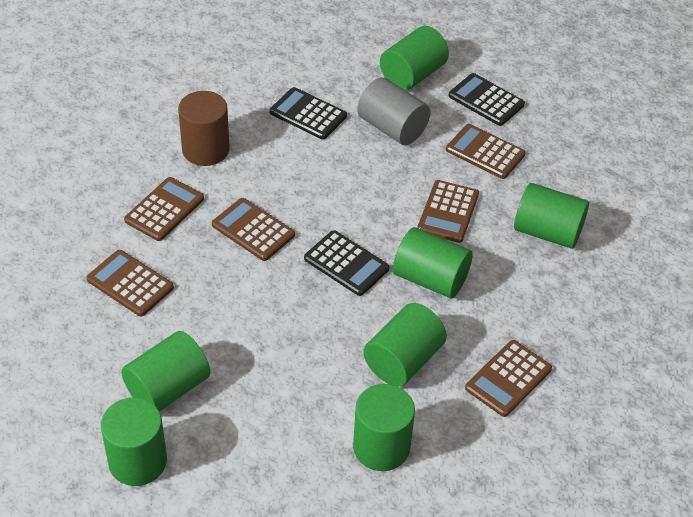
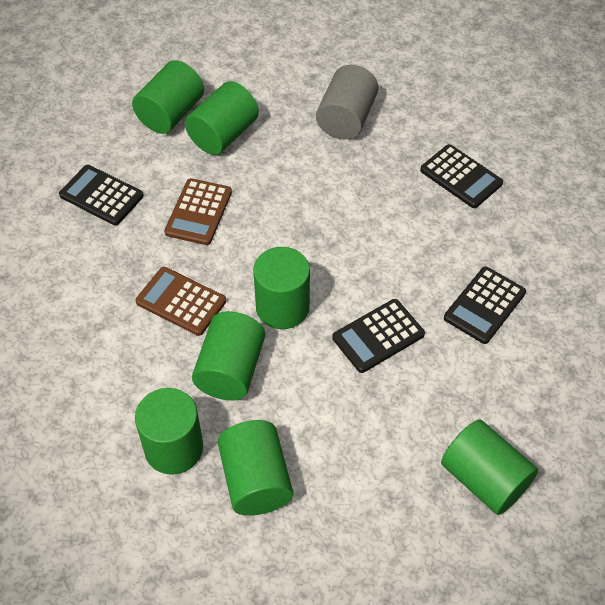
black calculator: 3 -> 4
brown calculator: 6 -> 2
brown cylinder: 1 -> 0

